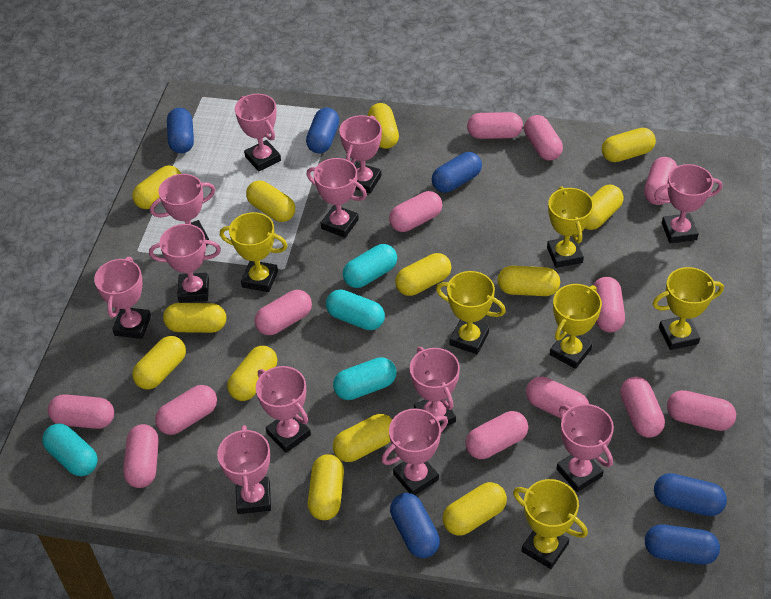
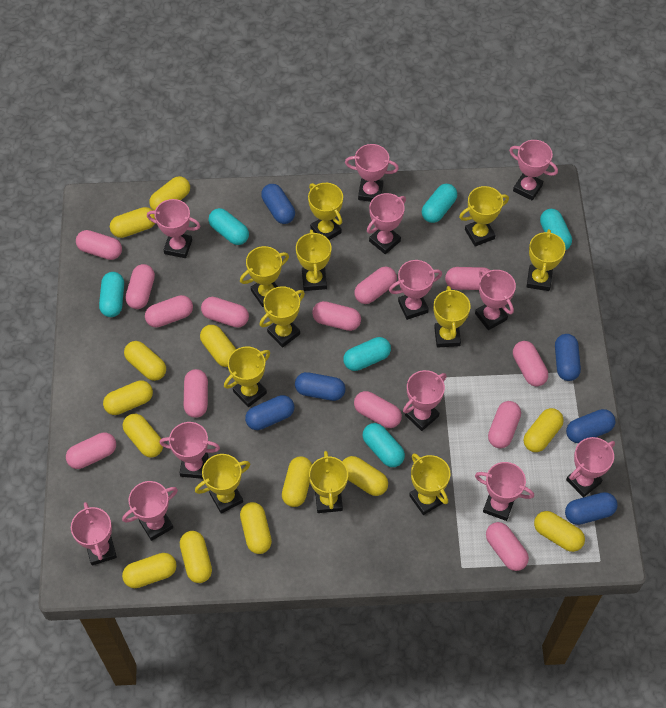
turquoise capsule: 4 -> 6
yellow trophy: 6 -> 11

